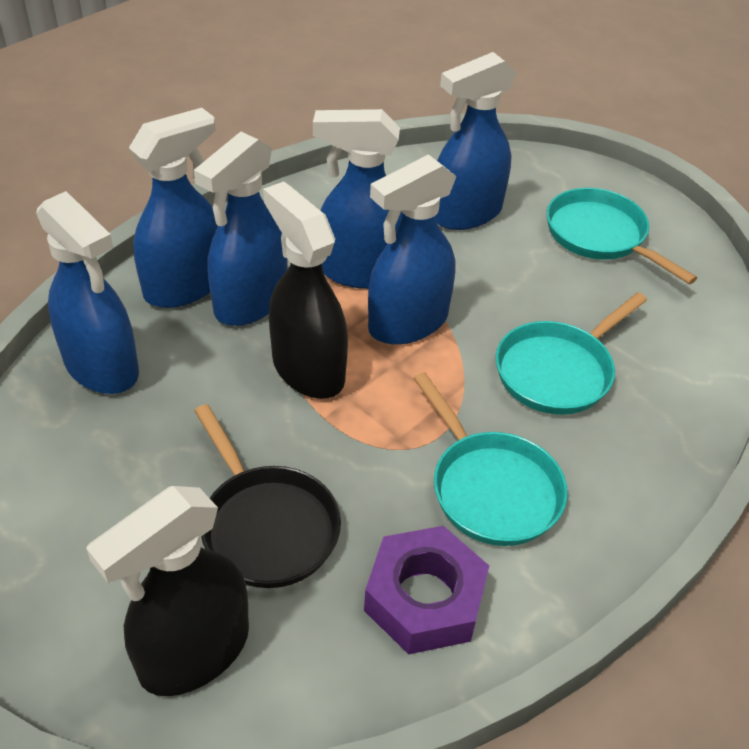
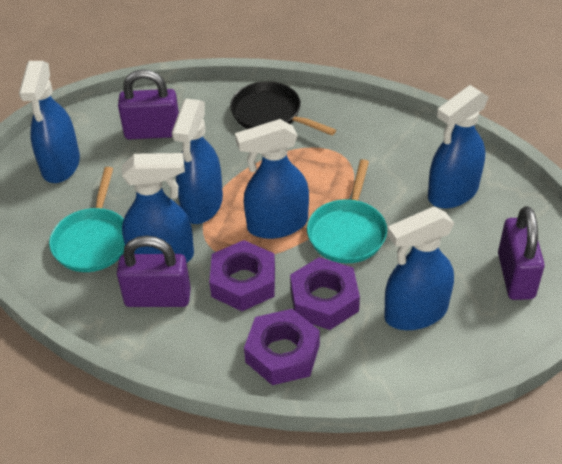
black spray bottle: 2 -> 0
purple nut: 1 -> 3
purple padlock: 0 -> 3
turquoise pan: 3 -> 2

